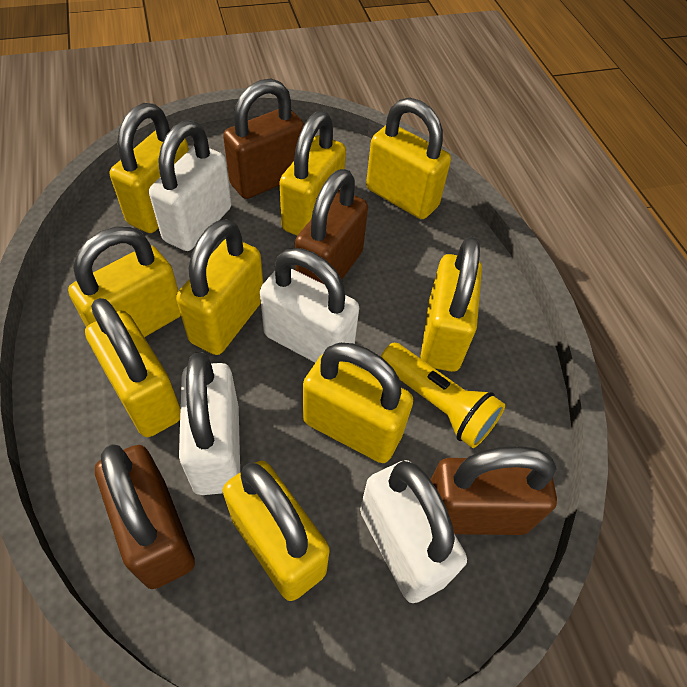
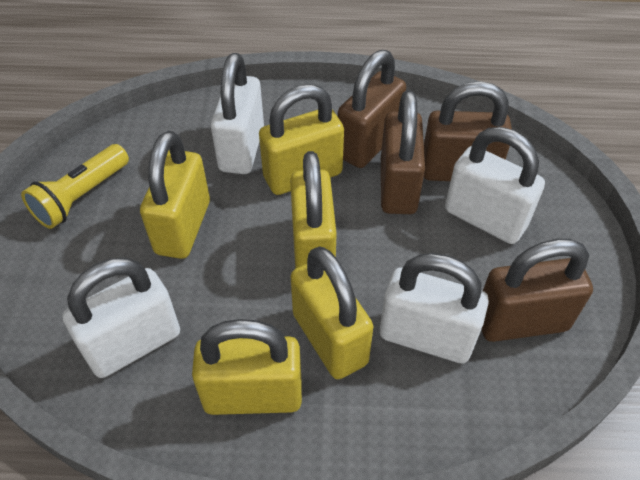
yellow padlock: 9 -> 5

